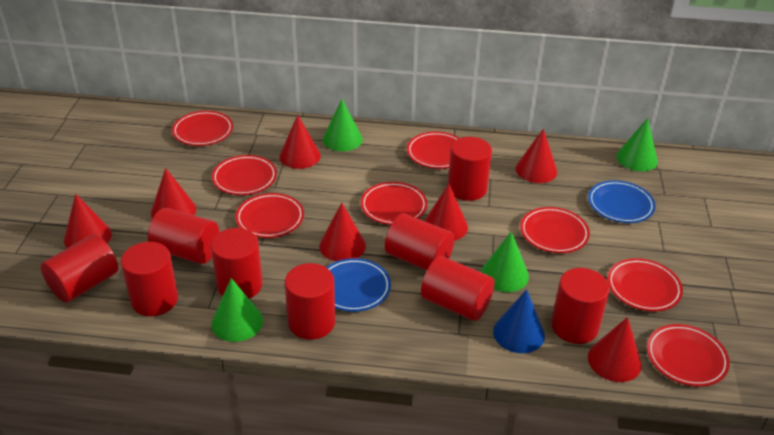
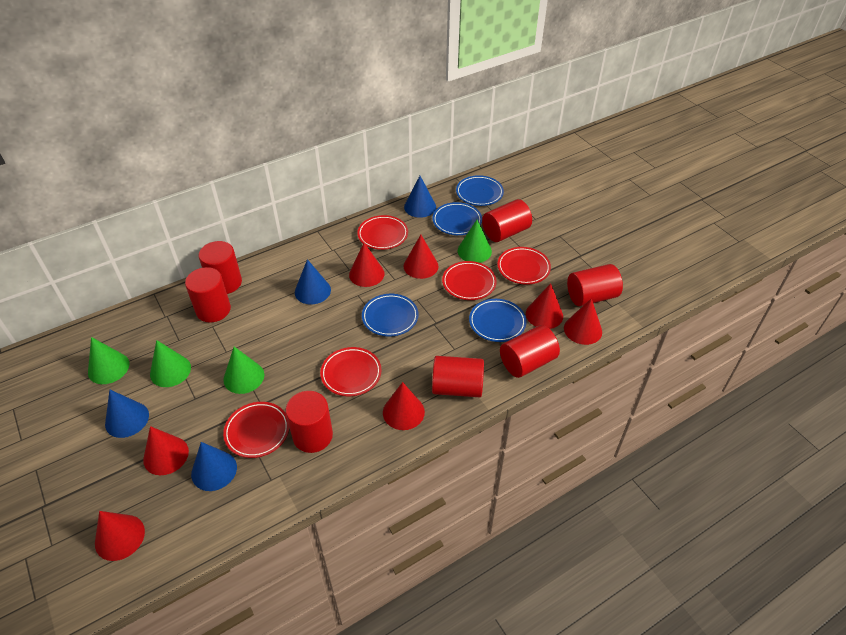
blue cone: 1 -> 4
blue plate: 2 -> 4
red cylinder: 9 -> 7
red plate: 8 -> 5

